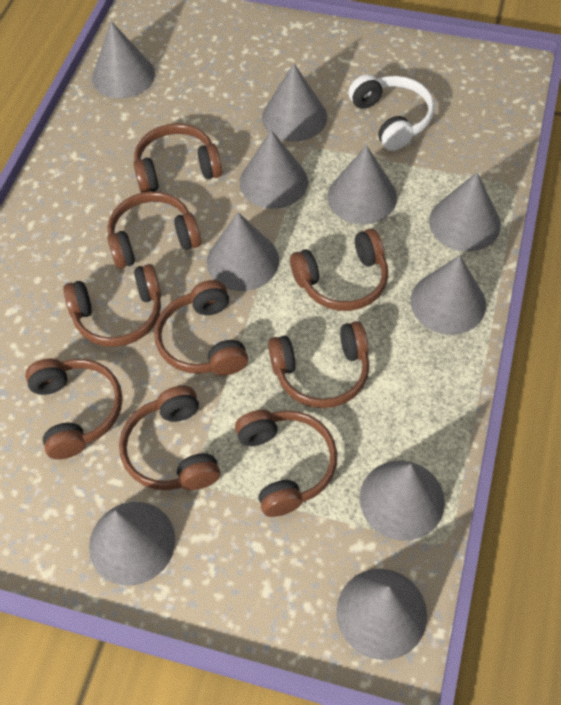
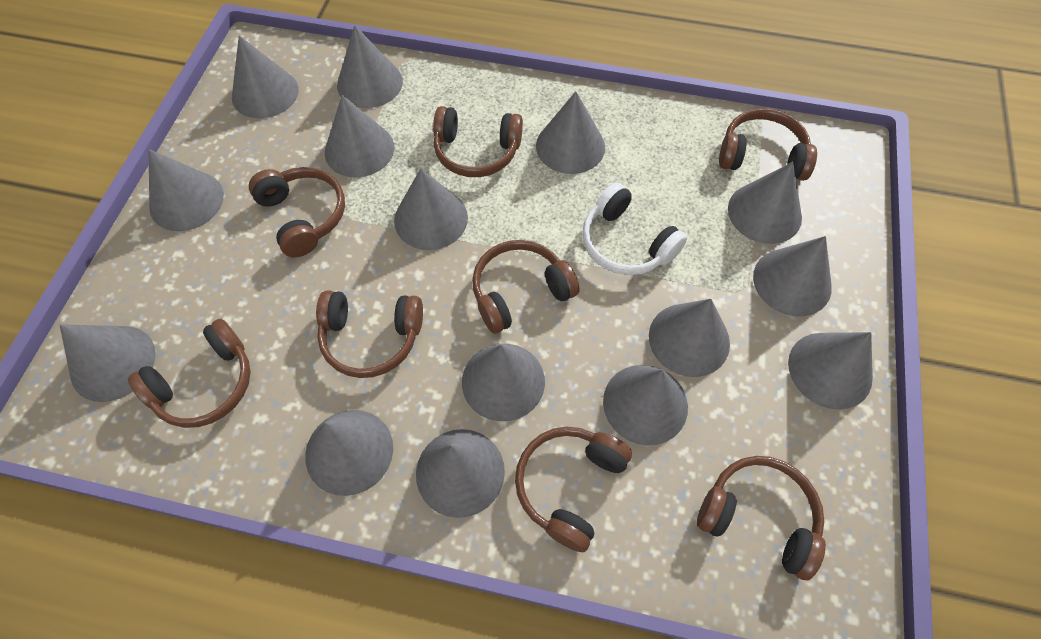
brown headphones: 9 -> 8
grey cone: 10 -> 15

